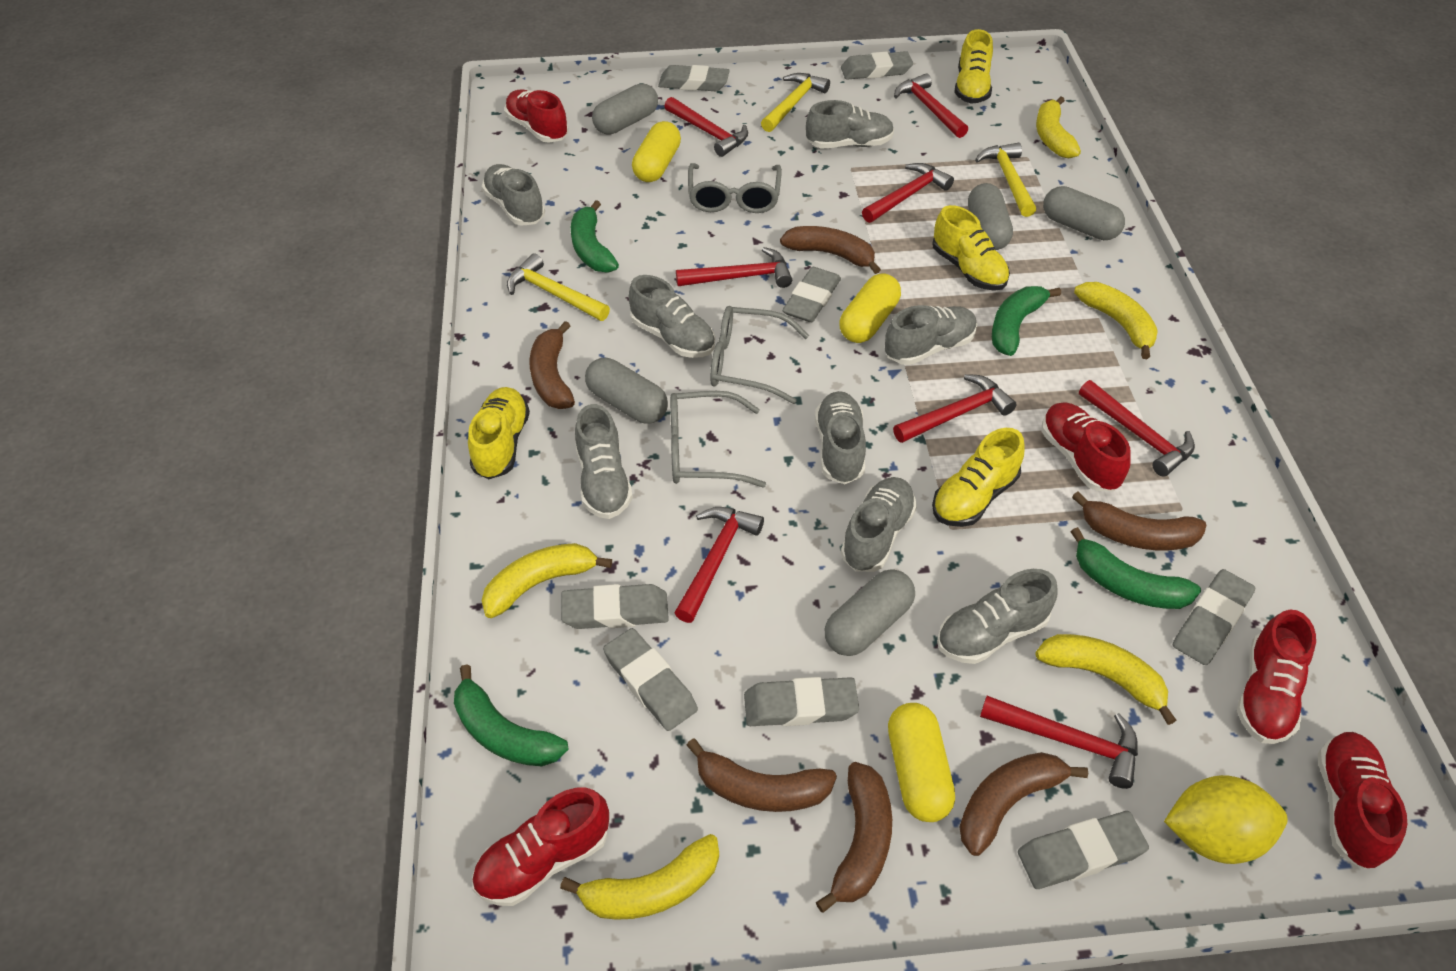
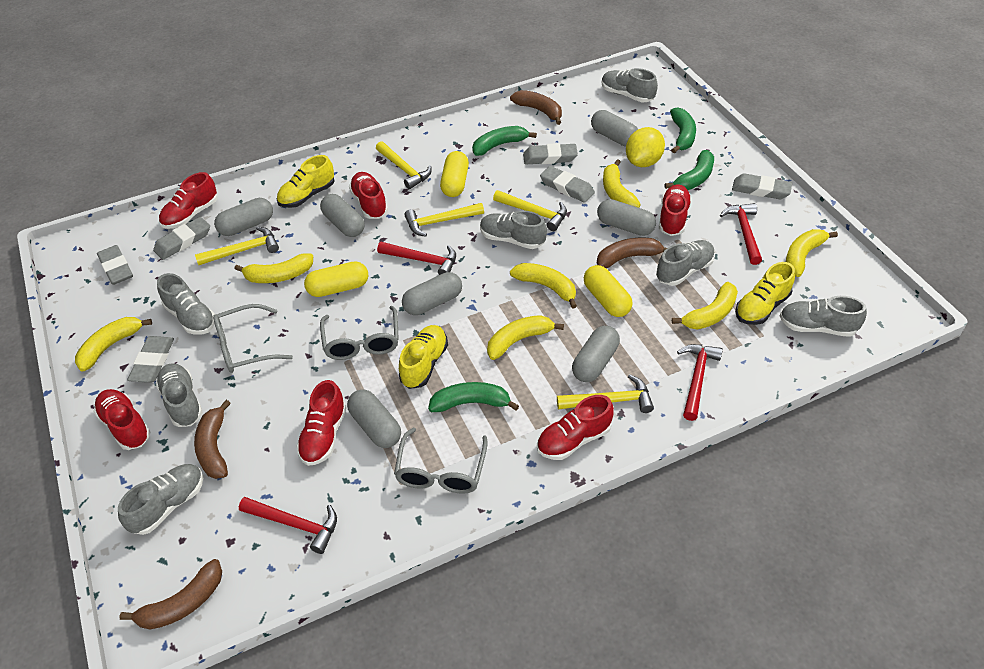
brown banana: 6 -> 4
grey capsule: 5 -> 7
grey eraser: 8 -> 6
grey shoe: 8 -> 7
red hammer: 8 -> 4
red shoe: 5 -> 6
yellow banana: 5 -> 7
yellow hammer: 3 -> 5
yellow shoe: 4 -> 3

